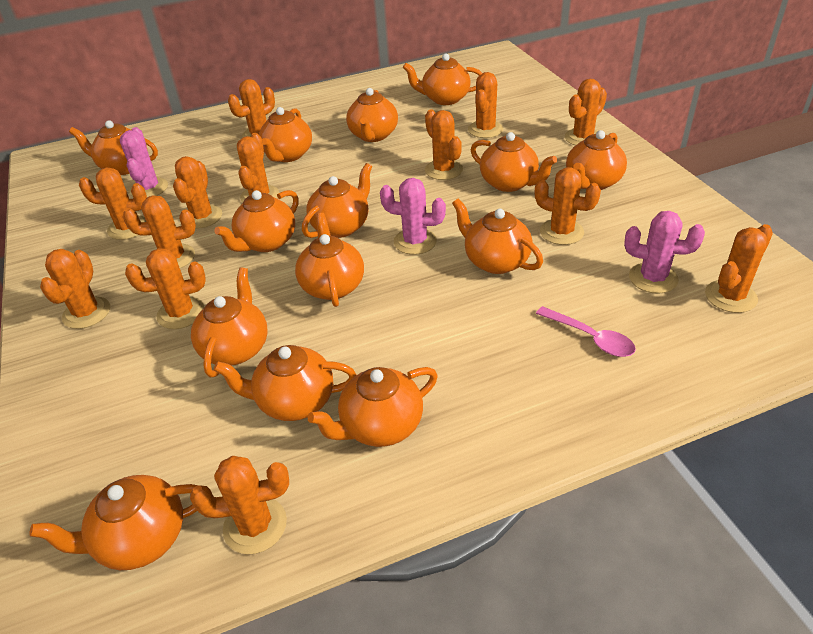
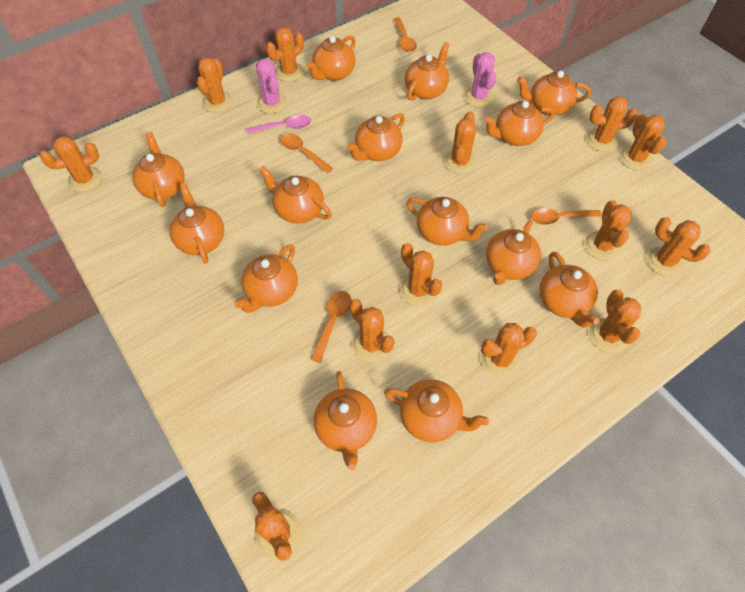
orange spoon: 0 -> 4
pink cactus: 3 -> 2

